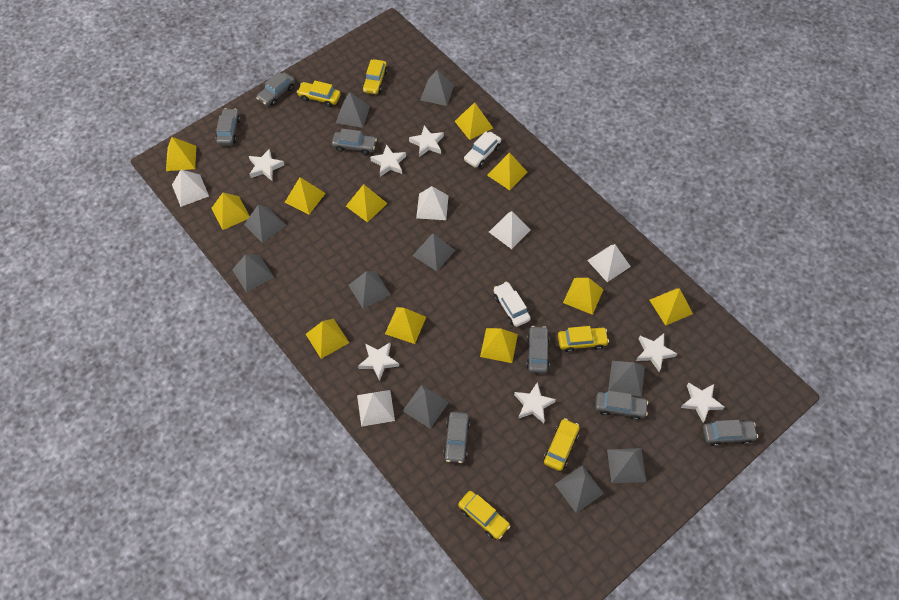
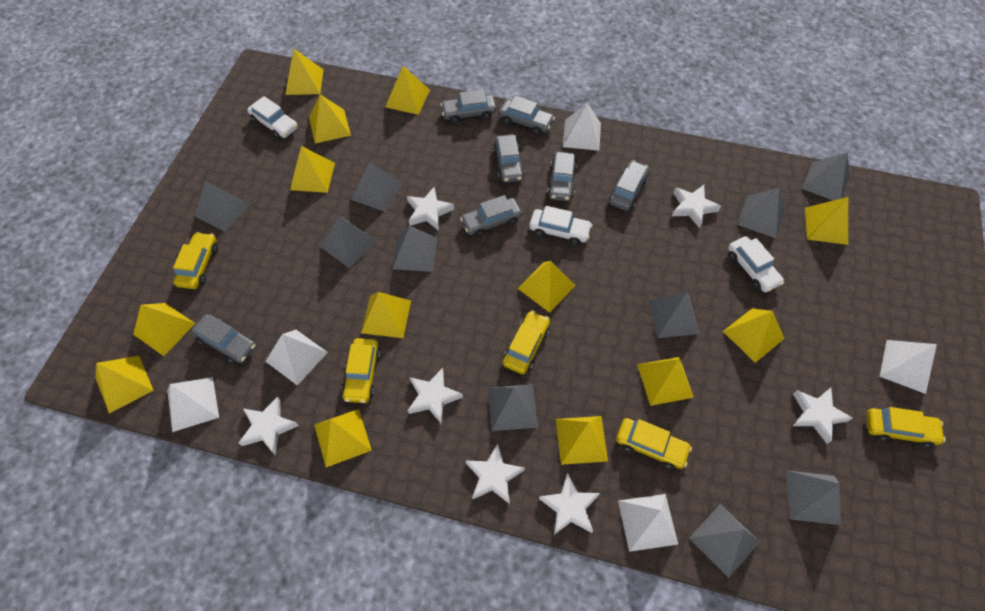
white car: 2 -> 3
yellow pyramid: 11 -> 13

